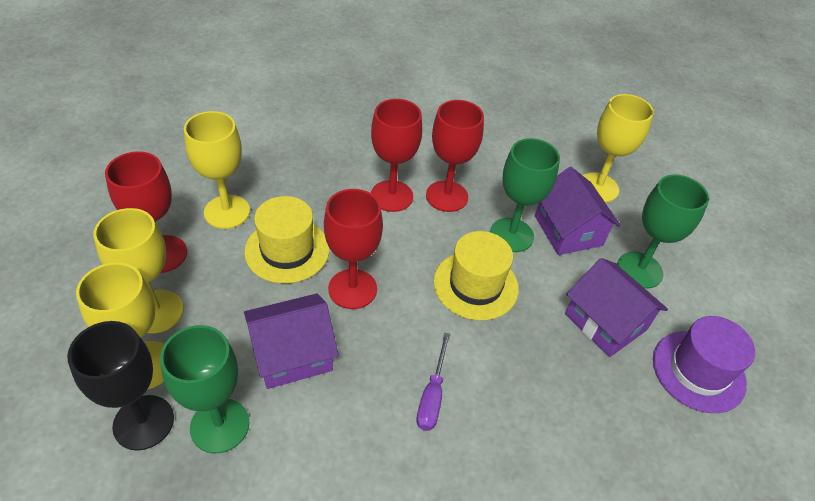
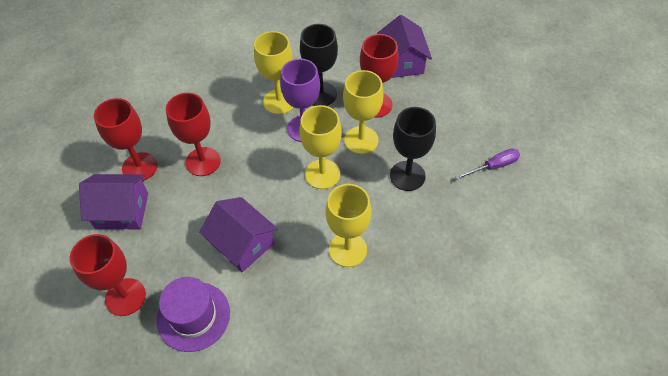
black goblet: 1 -> 2
green goblet: 3 -> 0
purple goblet: 0 -> 1
yellow hat: 2 -> 0

